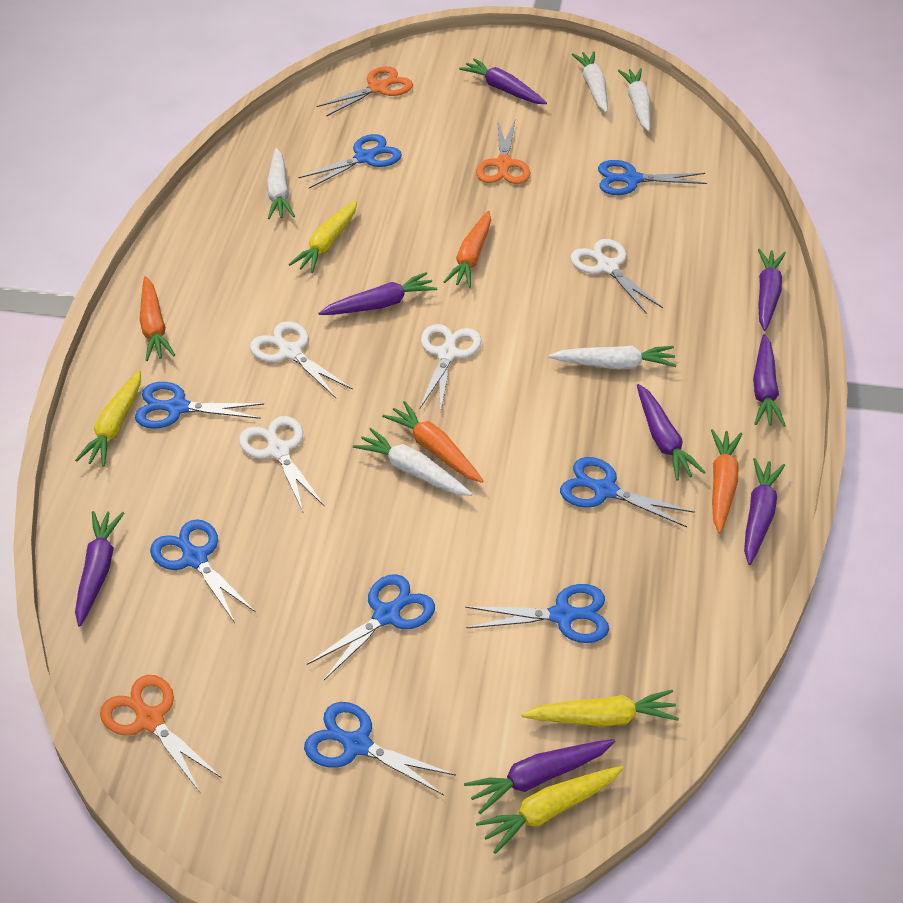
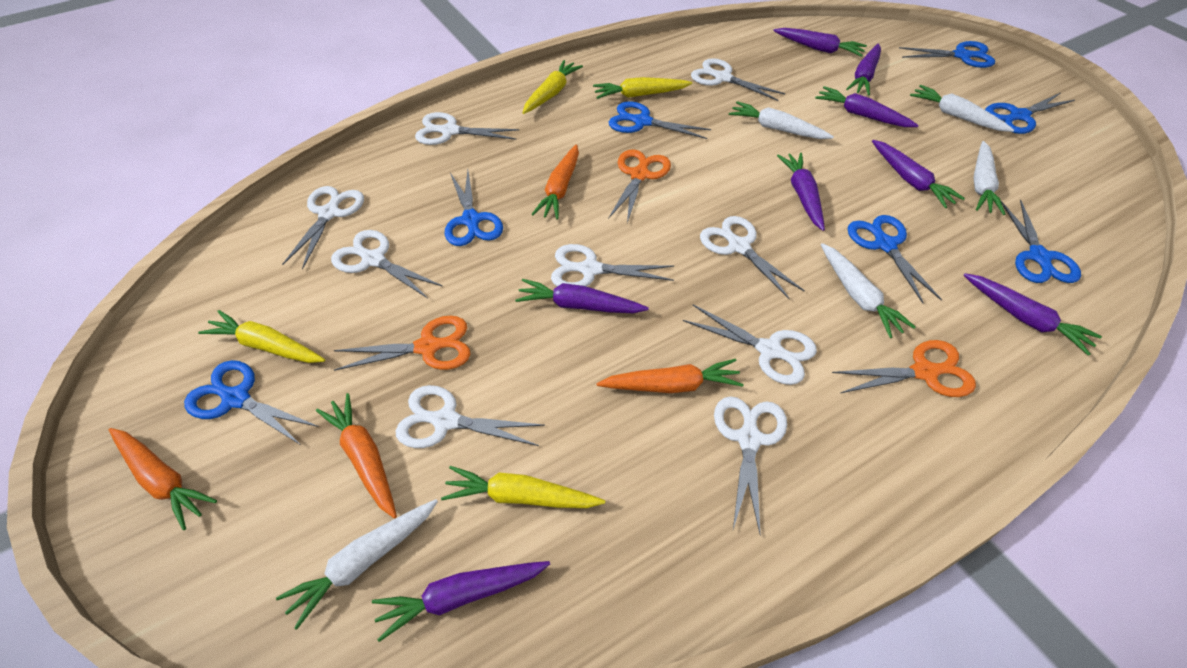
blue scissors: 8 -> 7
white scissors: 4 -> 9

